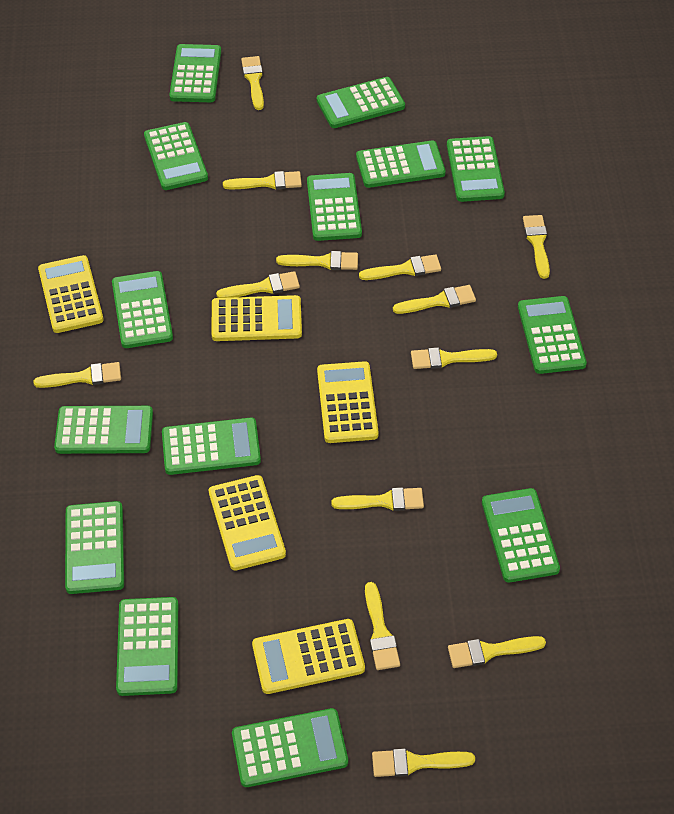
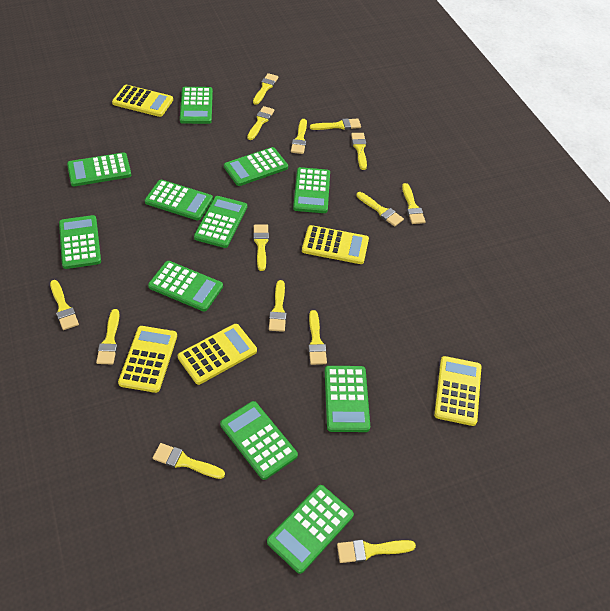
green calculator: 14 -> 11
yellow brush: 13 -> 14

